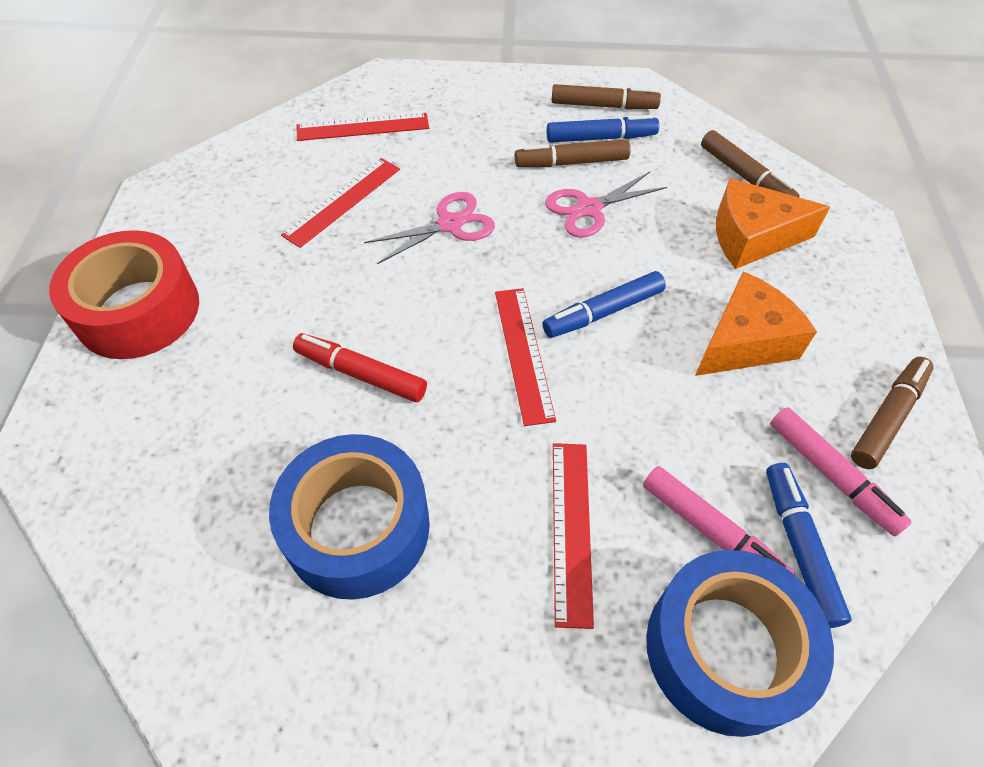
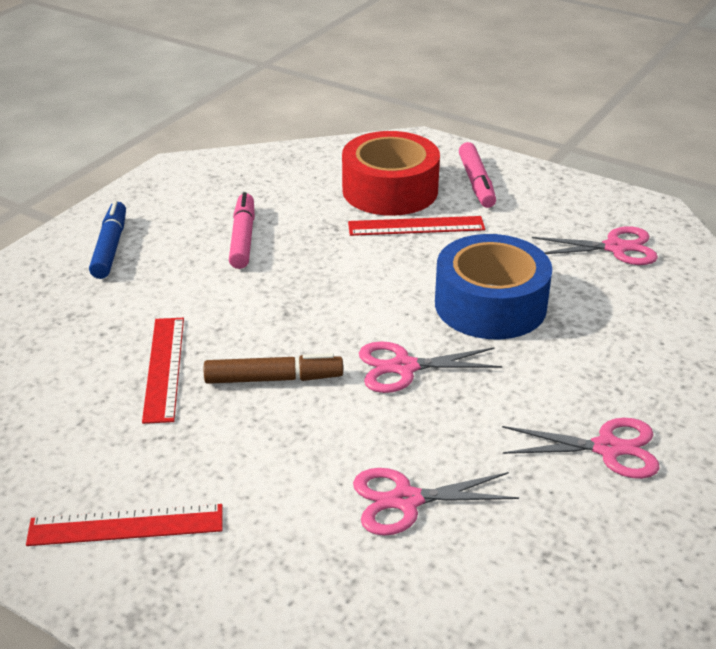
blue marker: 3 -> 1
blue tape: 2 -> 1
brown marker: 4 -> 1
orange cheese: 2 -> 0
pink scissors: 2 -> 4
red marker: 1 -> 0
red ruler: 4 -> 3

